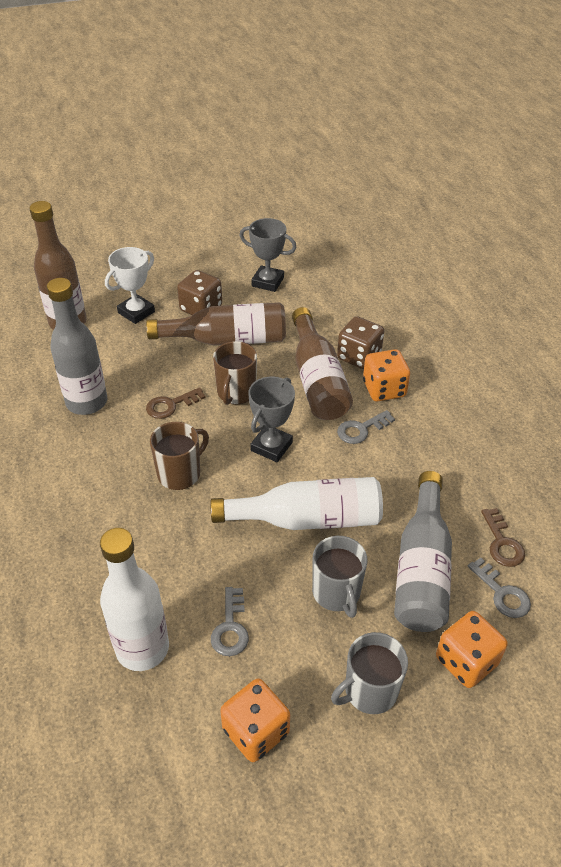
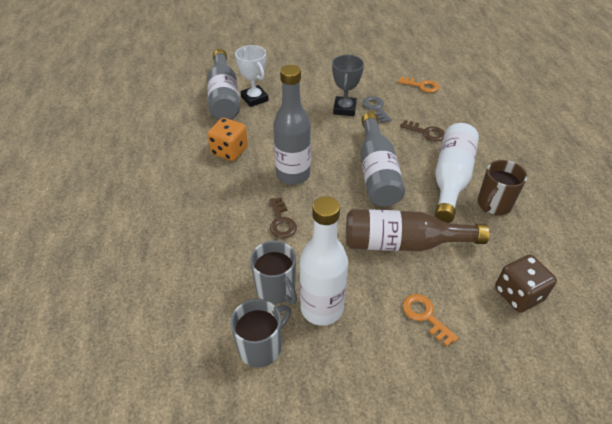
brown bottle: 3 -> 1
brown dice: 2 -> 1
brown mug: 2 -> 1
grey bottle: 2 -> 3
grey key: 3 -> 1
grey trophy: 2 -> 1
orange dice: 3 -> 1
orange key: 0 -> 2

